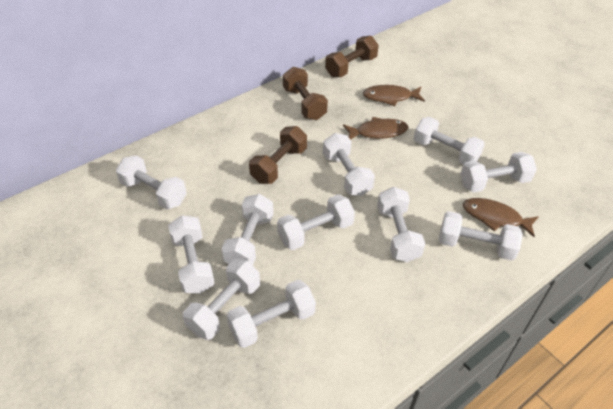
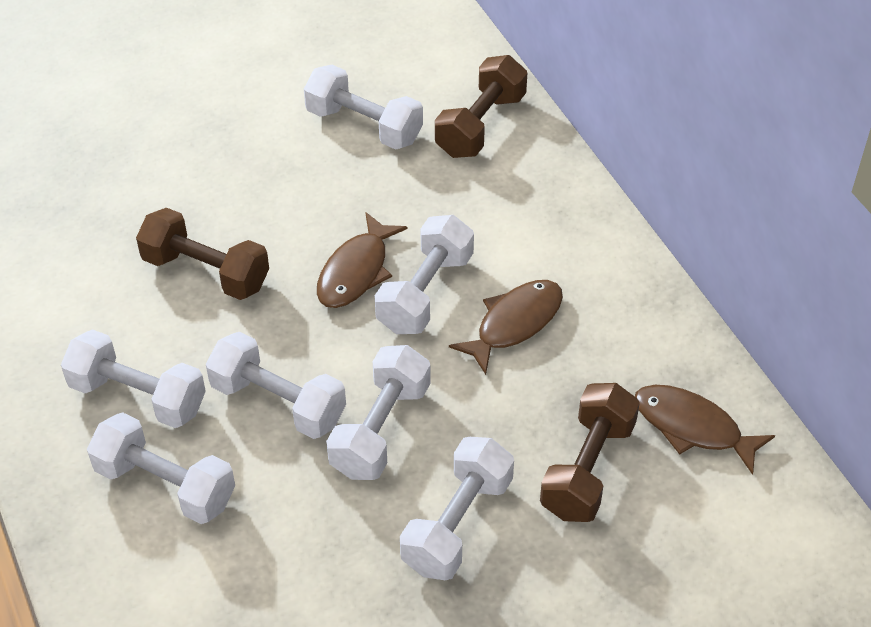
white dumbbell: 11 -> 7

